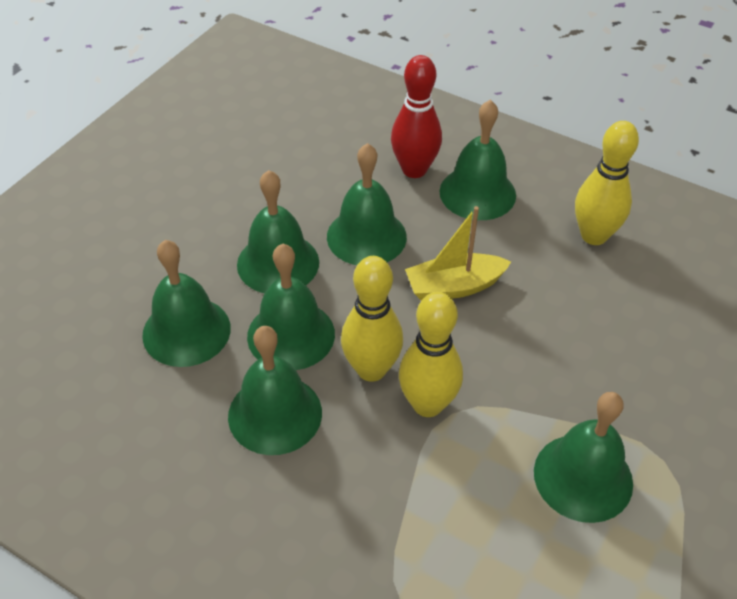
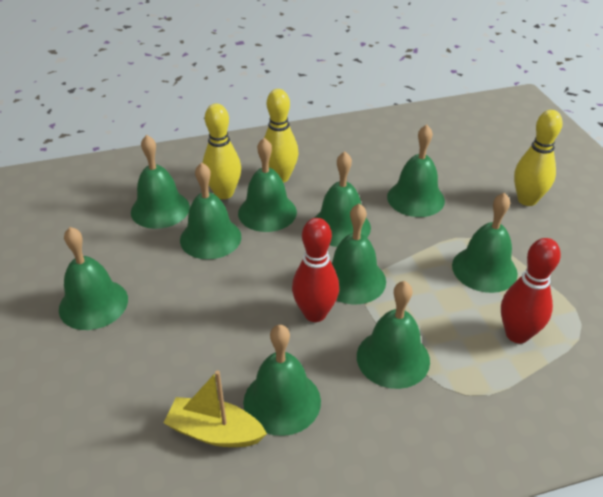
green bell: 7 -> 10
red bowling pin: 1 -> 2

